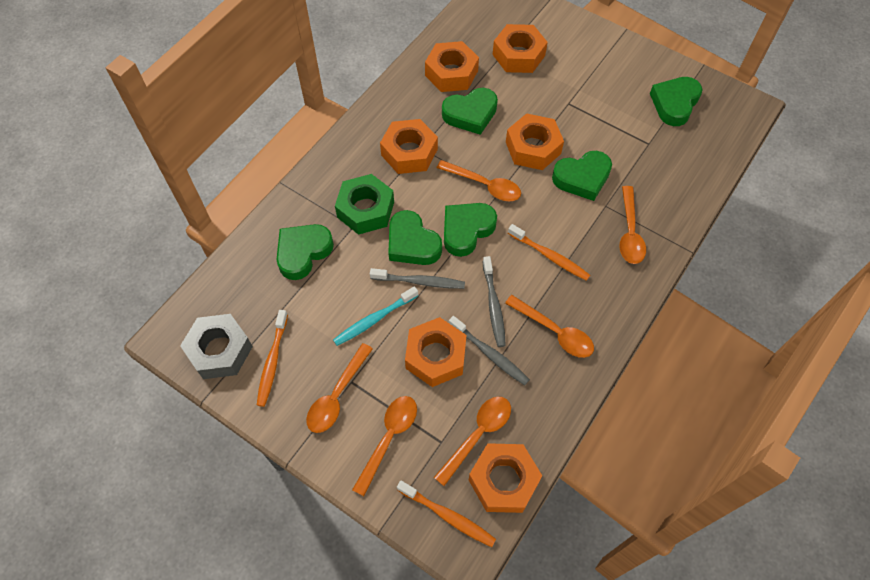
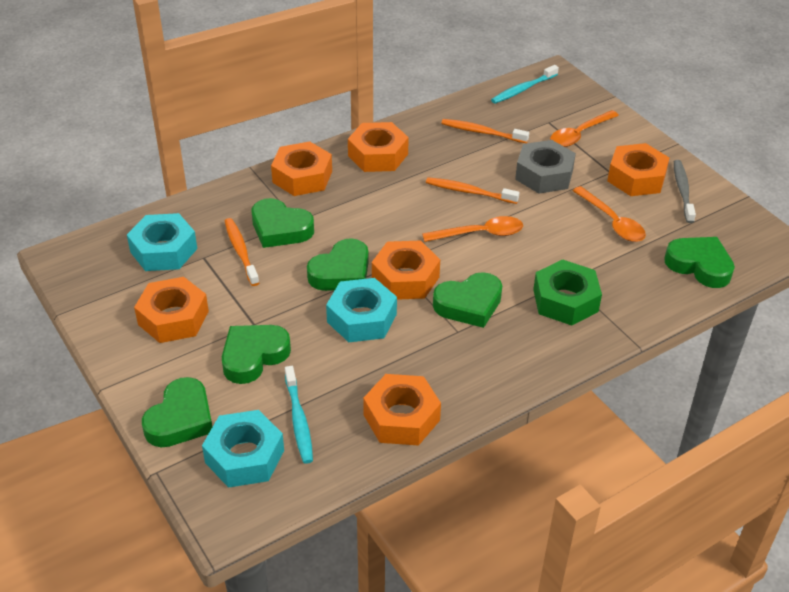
grey toothbrush: 3 -> 1
orange spoon: 6 -> 3
turquoise nut: 0 -> 3
turquoise toothbrush: 1 -> 2

